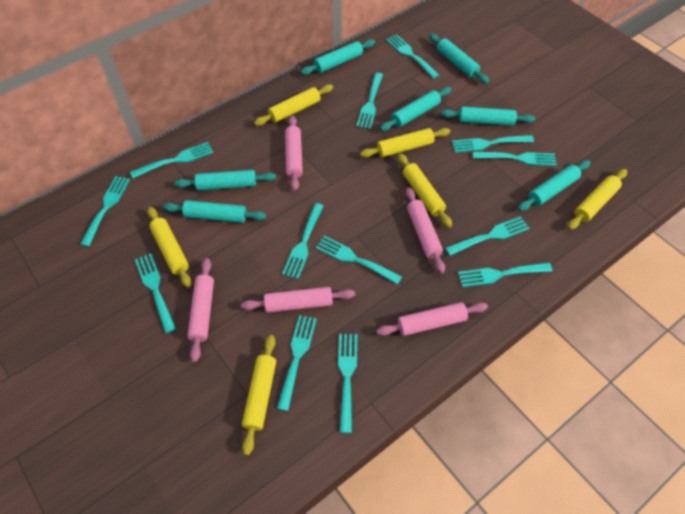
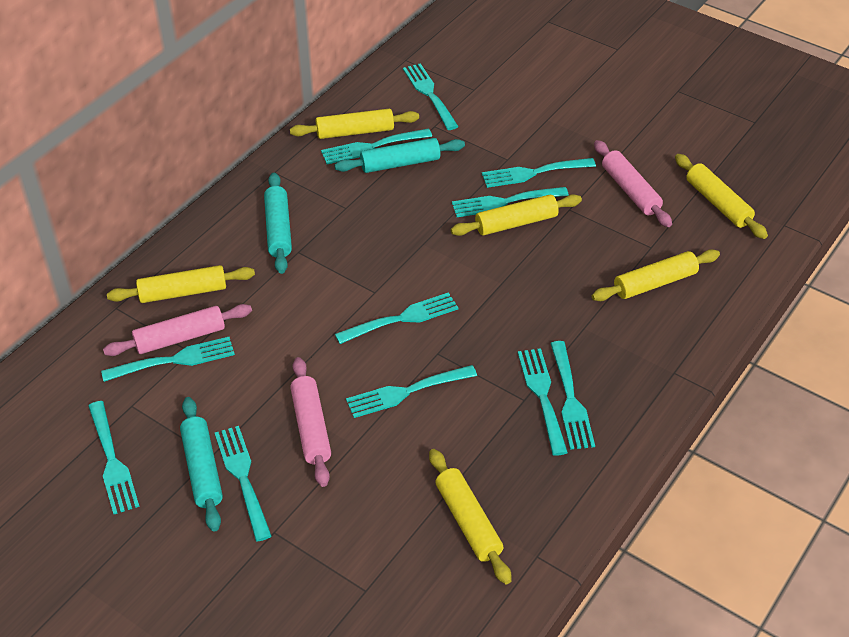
pink rolling pin: 5 -> 3
turquoise fork: 13 -> 11
turquoise rolling pin: 7 -> 3

